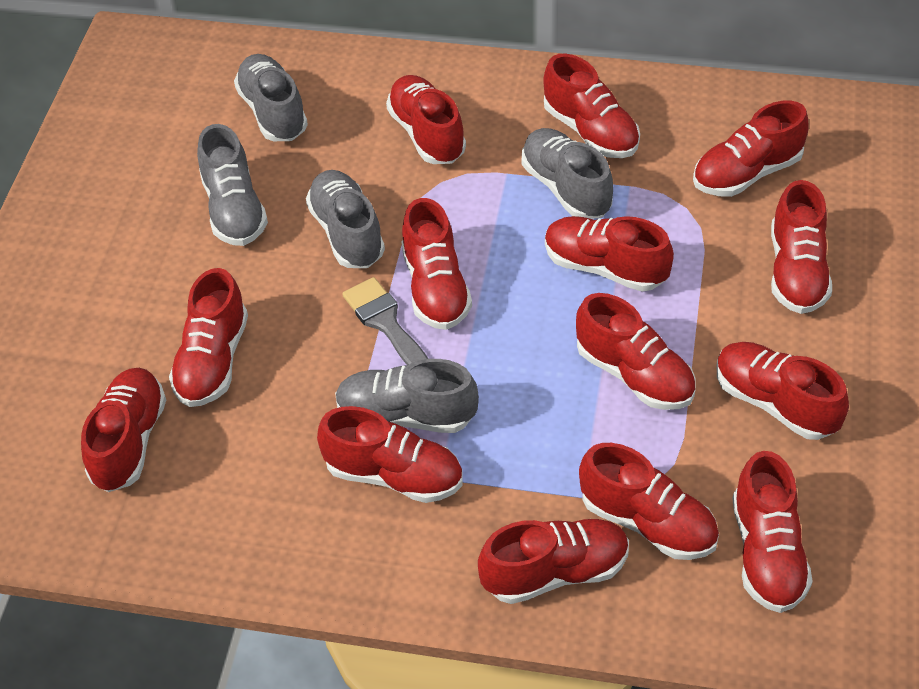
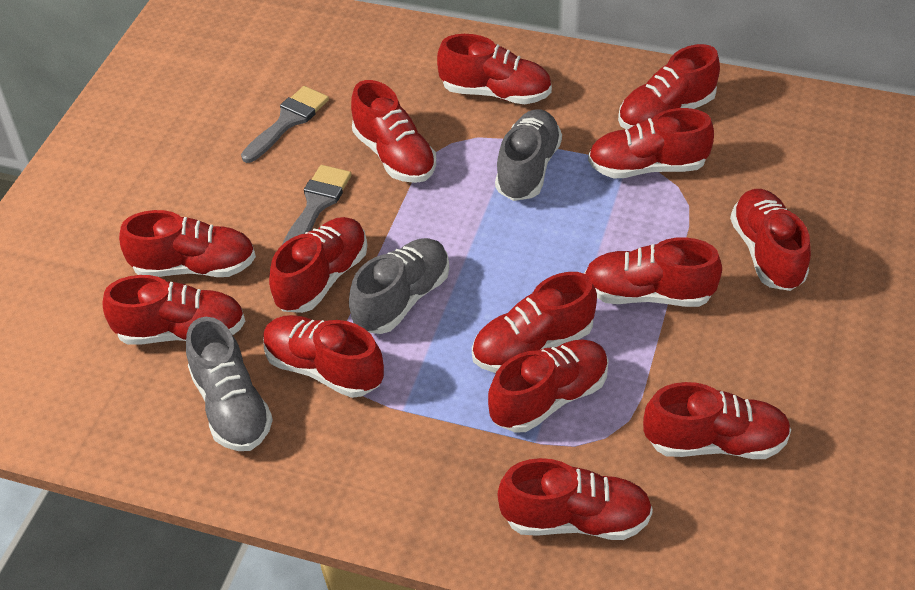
grey brush: 1 -> 2
grey shoe: 5 -> 3

